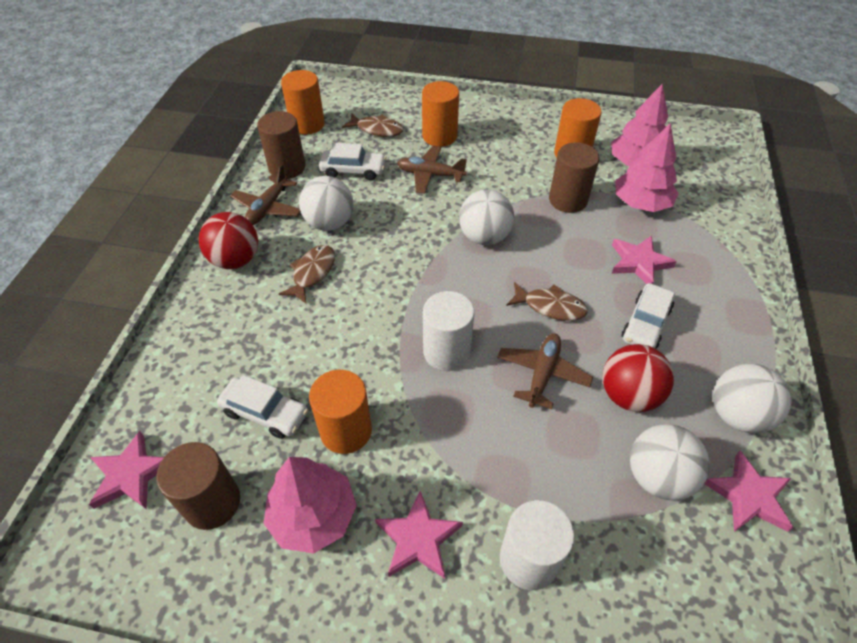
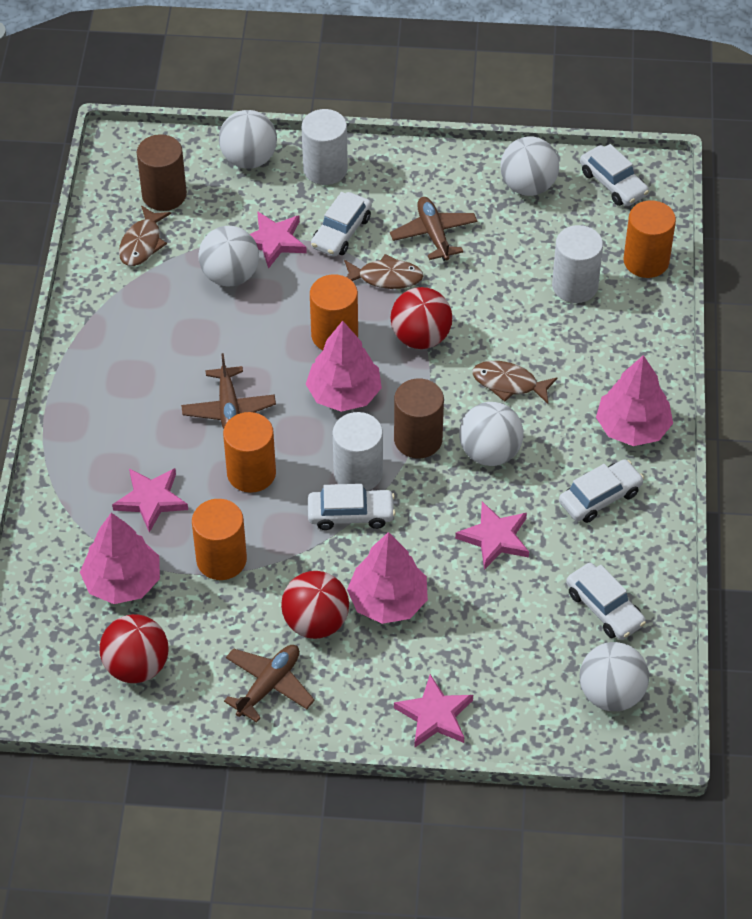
brown cylinder: 3 -> 2
pink tree: 3 -> 4
red ball: 2 -> 3
white ball: 4 -> 5
white car: 3 -> 5
white cylinder: 2 -> 3

